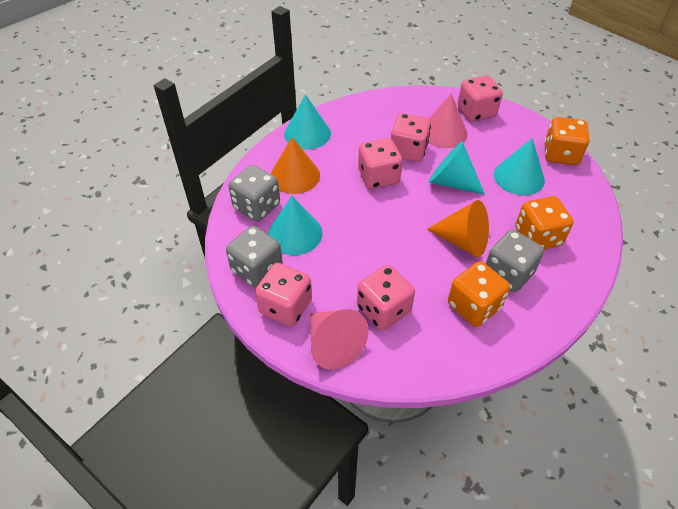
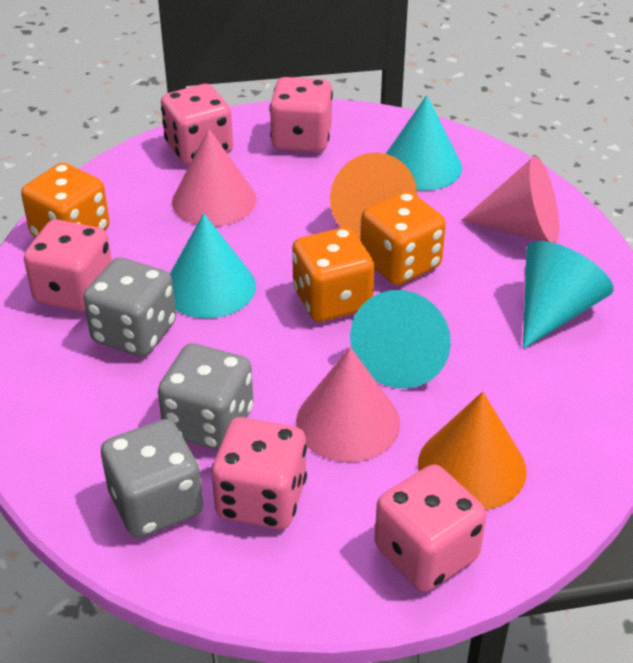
pink cone: 2 -> 3

